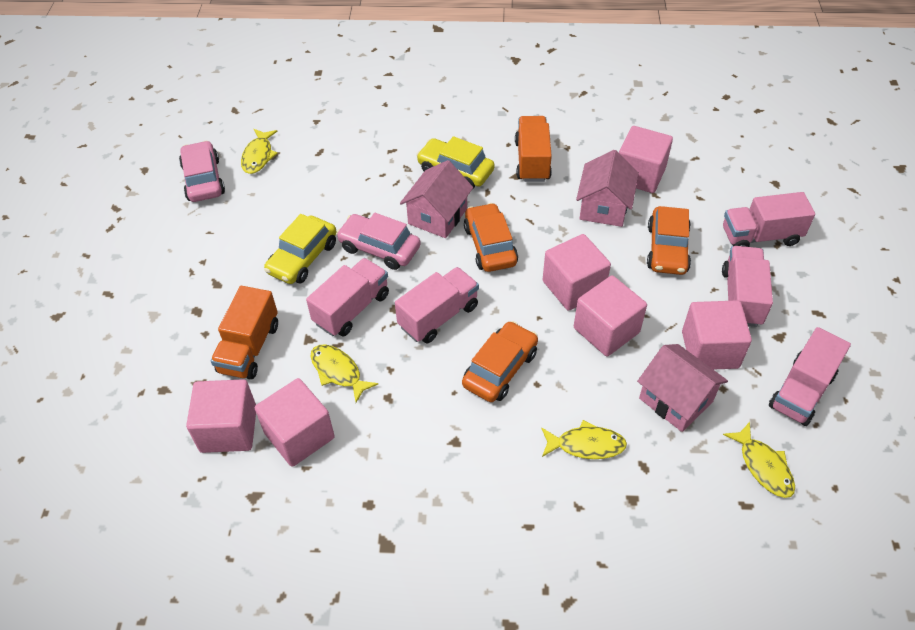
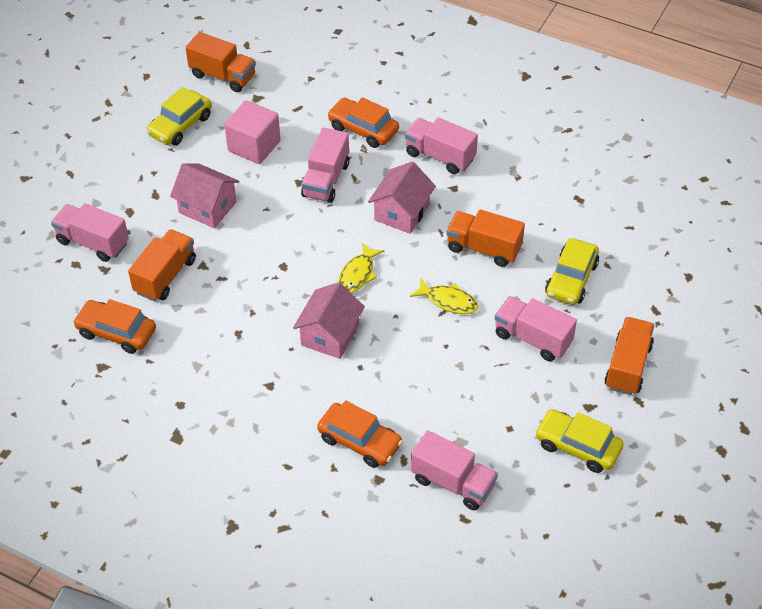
orange truck: 2 -> 4
pink car: 2 -> 0
pink cube: 6 -> 1
yellow car: 2 -> 3
yellow fish: 4 -> 2

